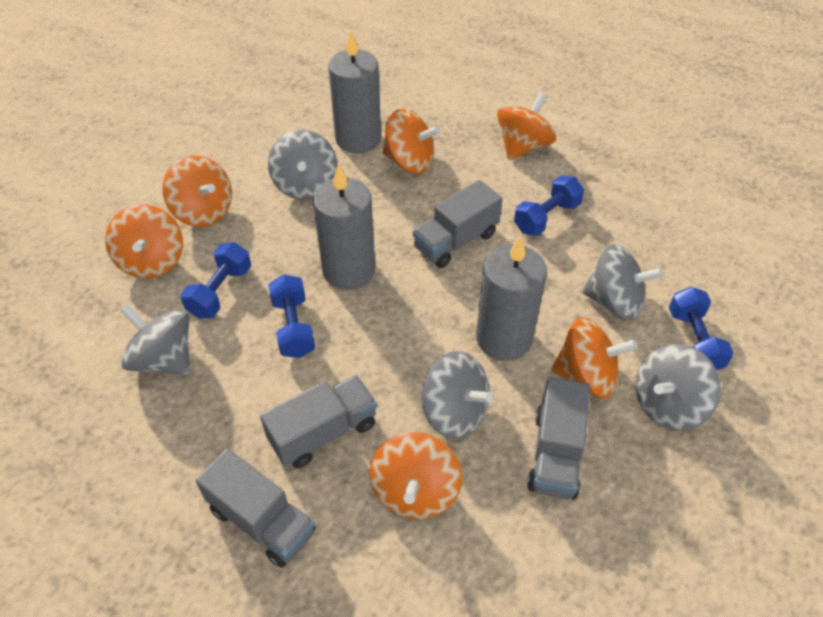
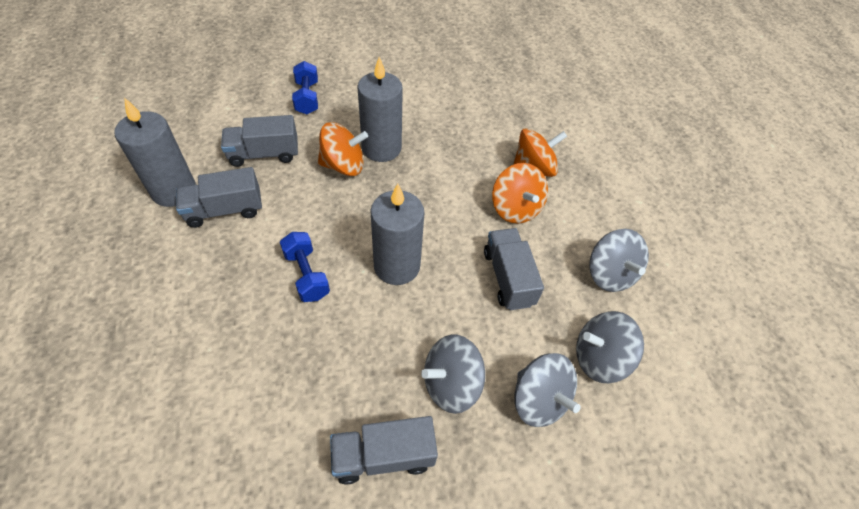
blue dumbbell: 4 -> 2
grey spinning top: 5 -> 4
orange spinning top: 6 -> 3

